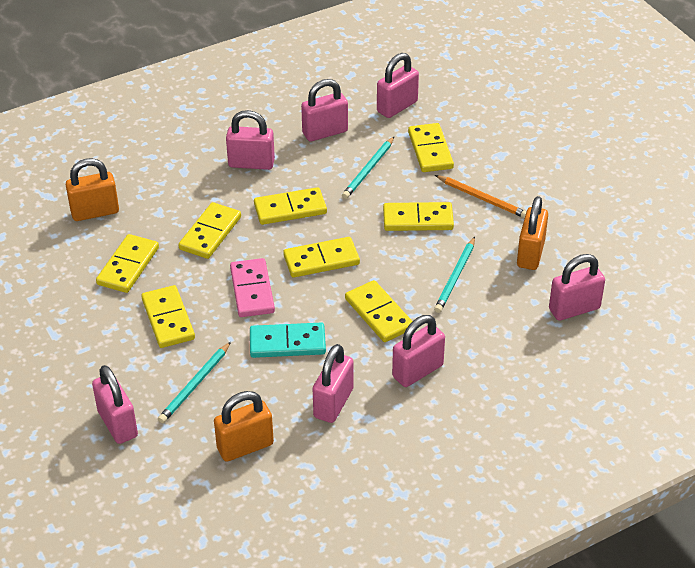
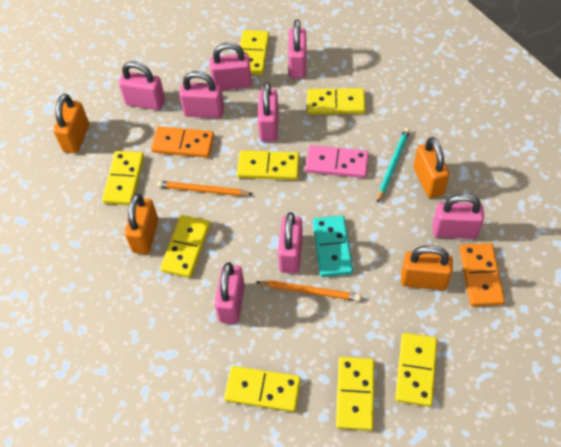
orange domino: 0 -> 2
orange padlock: 3 -> 4
orange pencil: 1 -> 2
pink padlock: 7 -> 8
turquoise pencil: 3 -> 1

